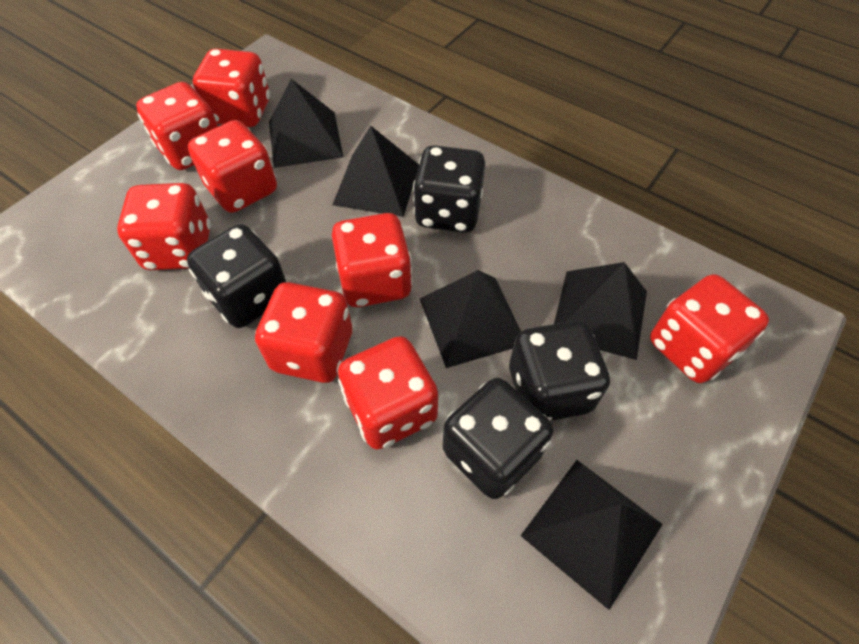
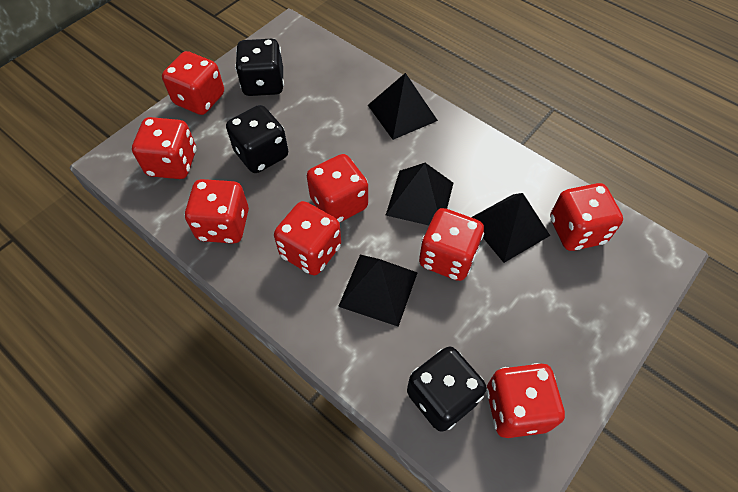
black dice: 4 -> 3
black pyramid: 5 -> 4

